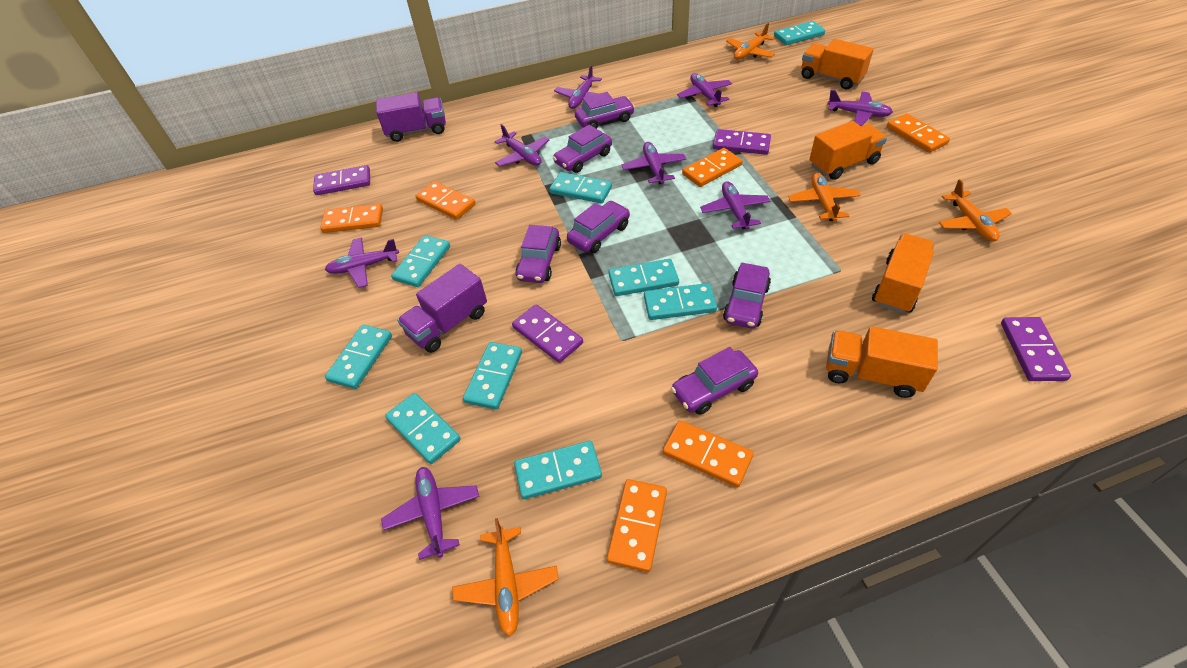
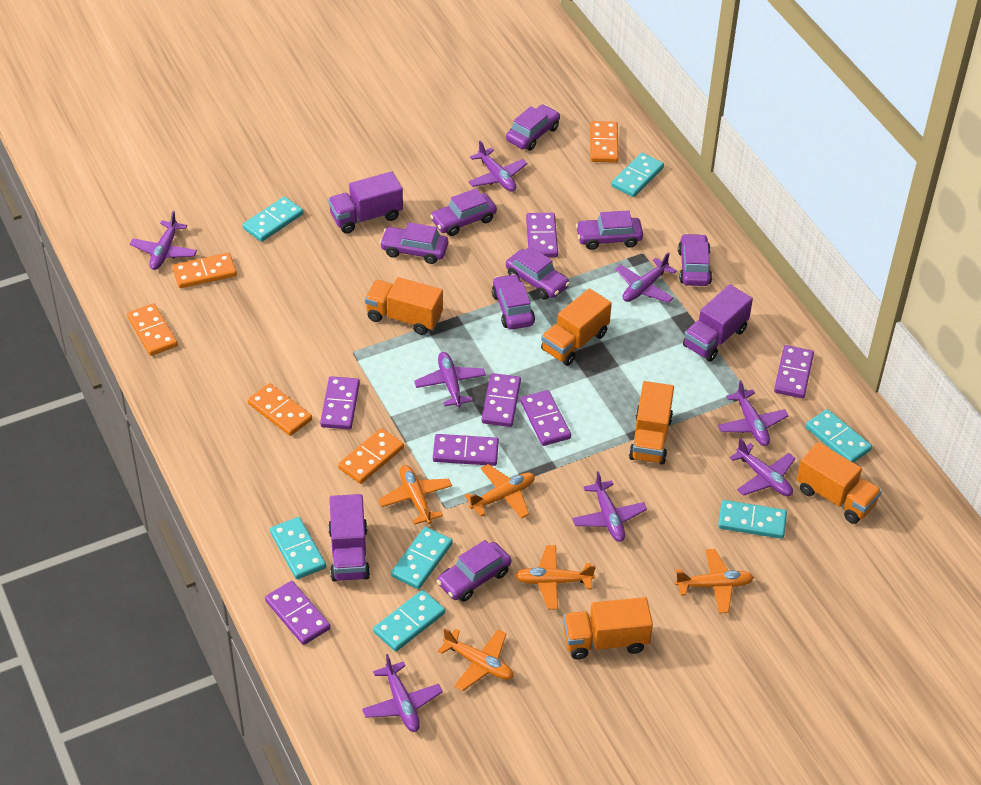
orange domino: 6 -> 5
orange plane: 4 -> 5
orange truck: 4 -> 5
purple car: 6 -> 8
purple domino: 4 -> 7
purple truck: 2 -> 3
turquoise domino: 9 -> 7

